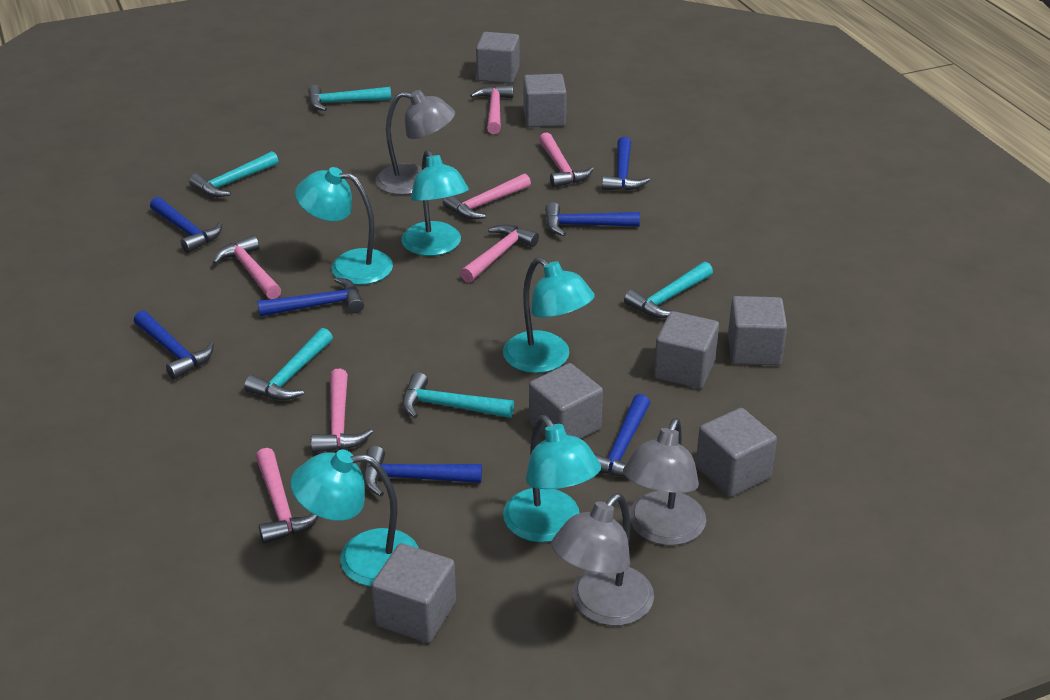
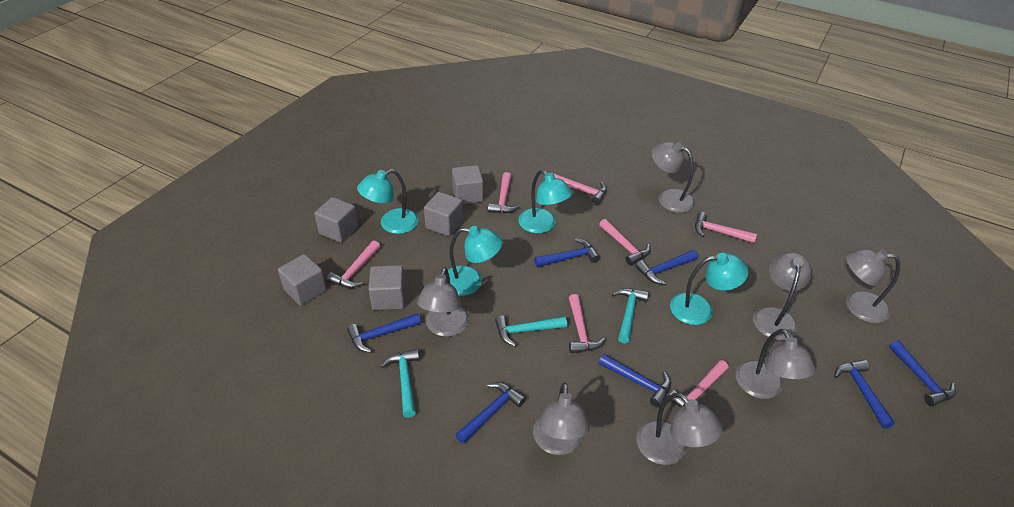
grey cube: 7 -> 5
grey lamp: 3 -> 7
turquoise hammer: 5 -> 3
turquoise lamp: 5 -> 4

